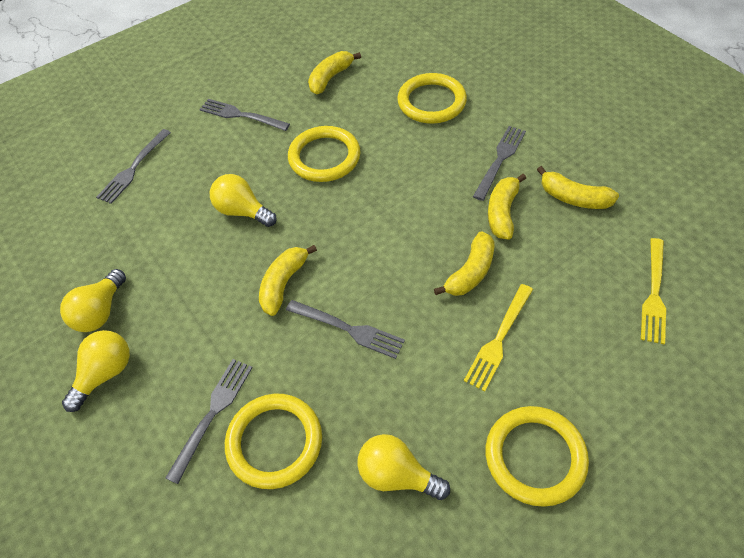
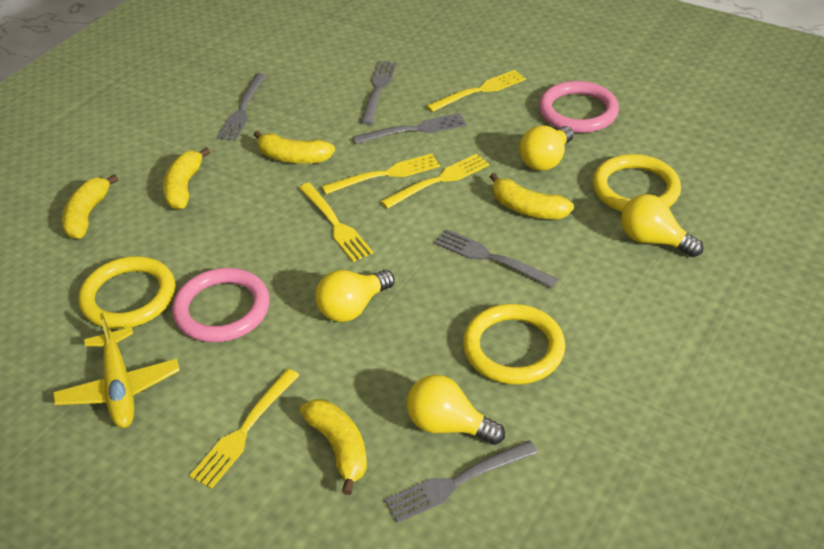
pink ring: 0 -> 2
yellow fork: 2 -> 5
yellow plane: 0 -> 1
yellow ring: 4 -> 3

